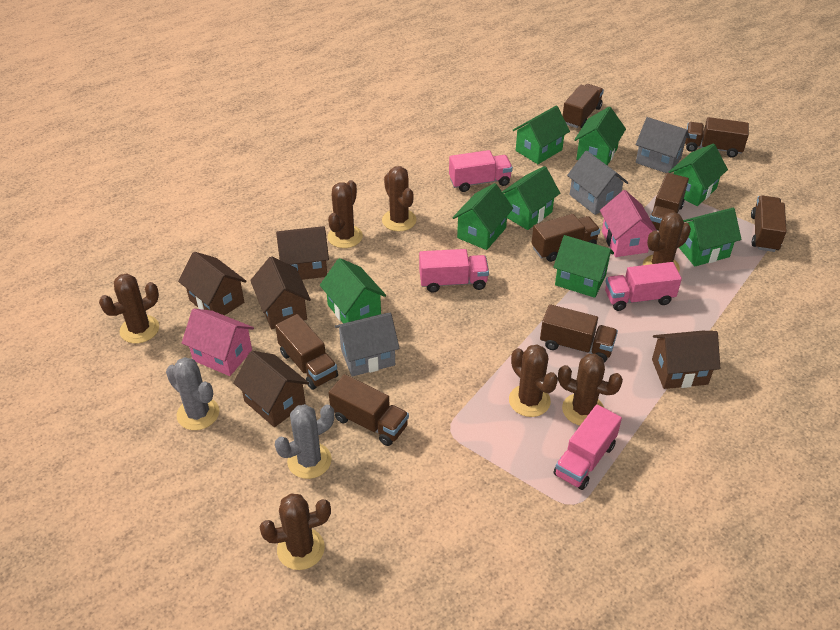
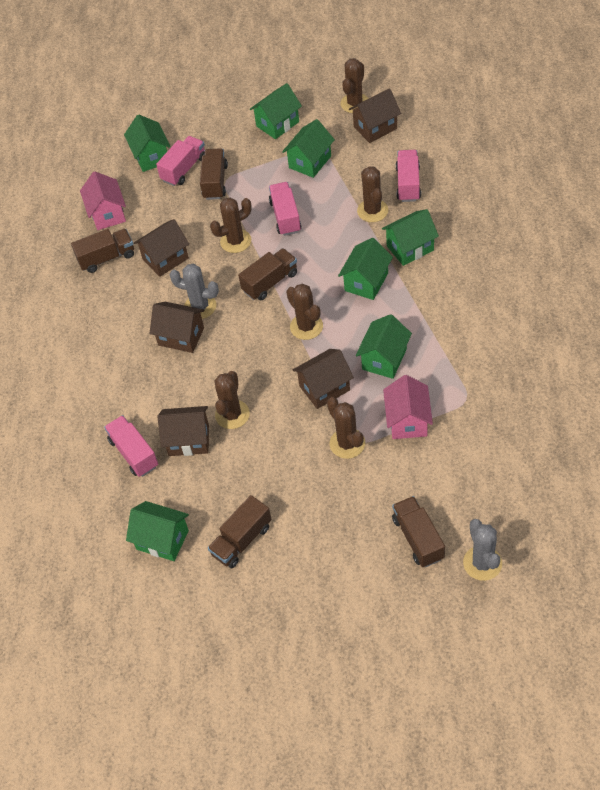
brown cactus: 7 -> 6
brown truck: 8 -> 5
green house: 8 -> 7
grey house: 3 -> 0

